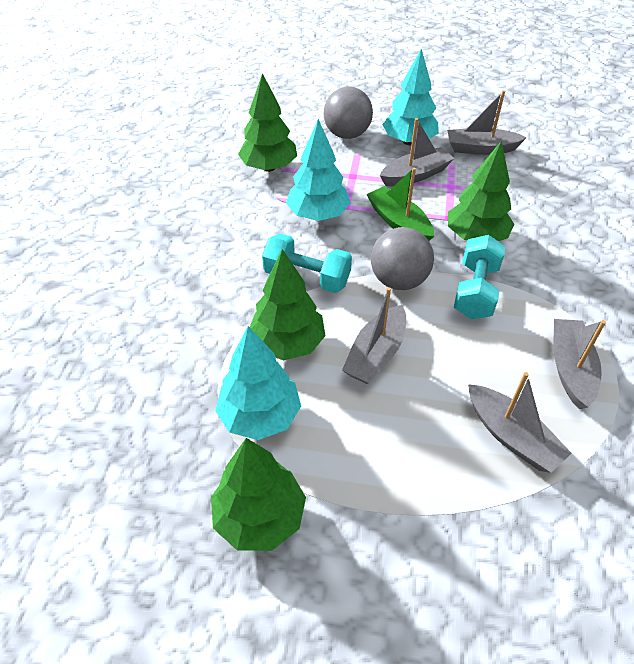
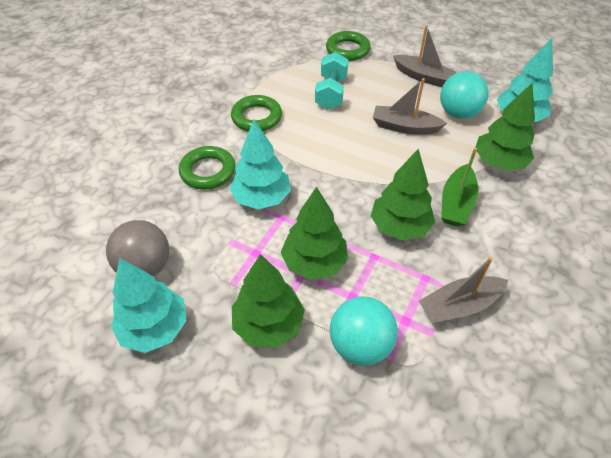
green ring: 0 -> 3
grey ball: 2 -> 1
grey boat: 5 -> 3
turquoise ball: 0 -> 2
turquoise dumbbell: 2 -> 1

